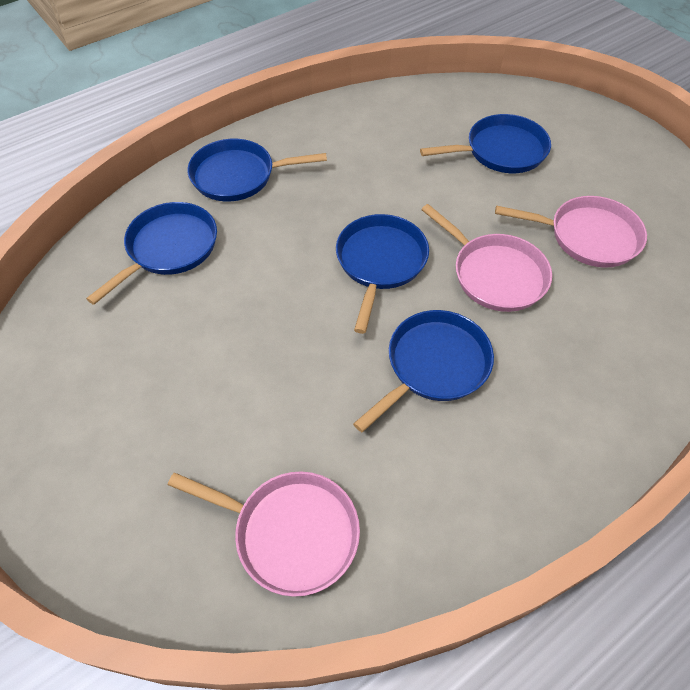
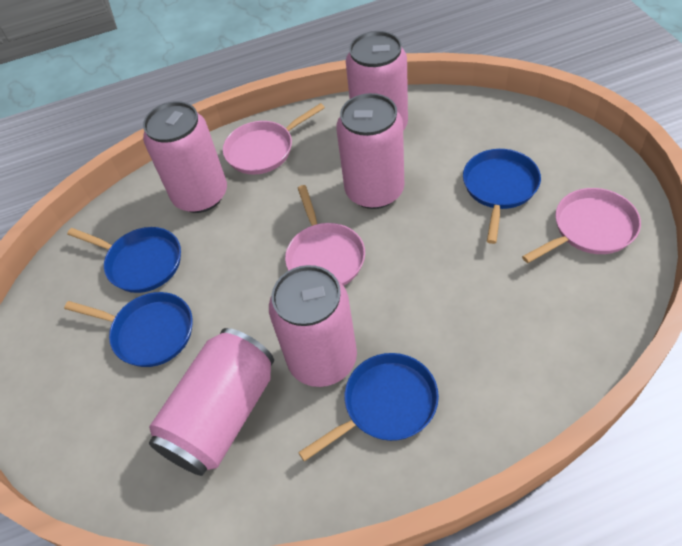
blue pan: 5 -> 4
pink can: 0 -> 5

